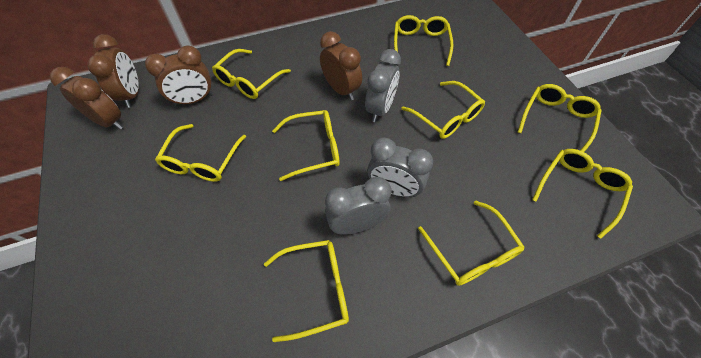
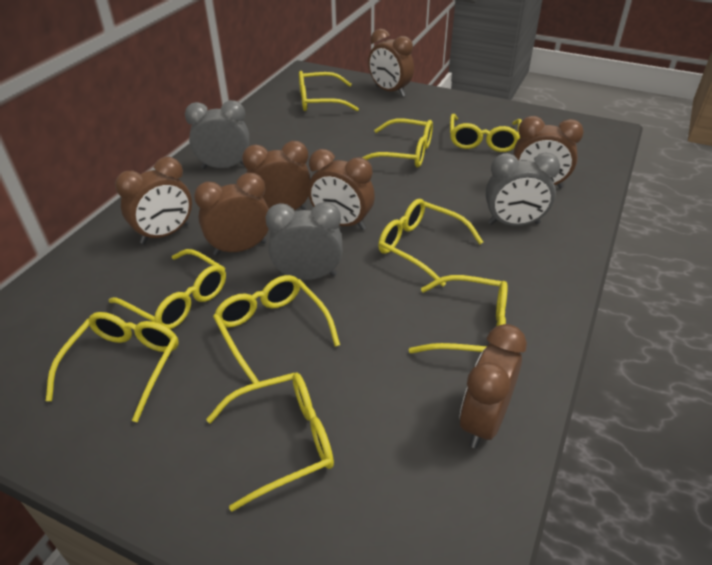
brown clock: 4 -> 7

